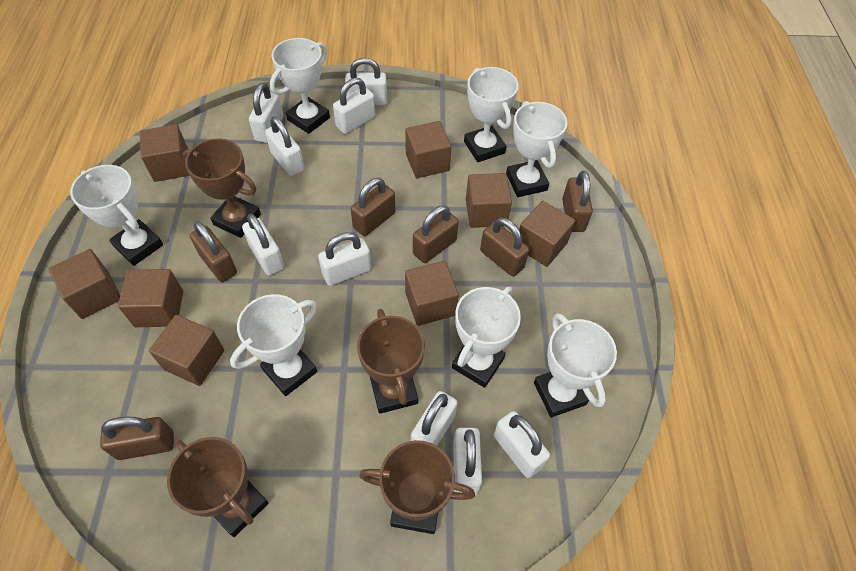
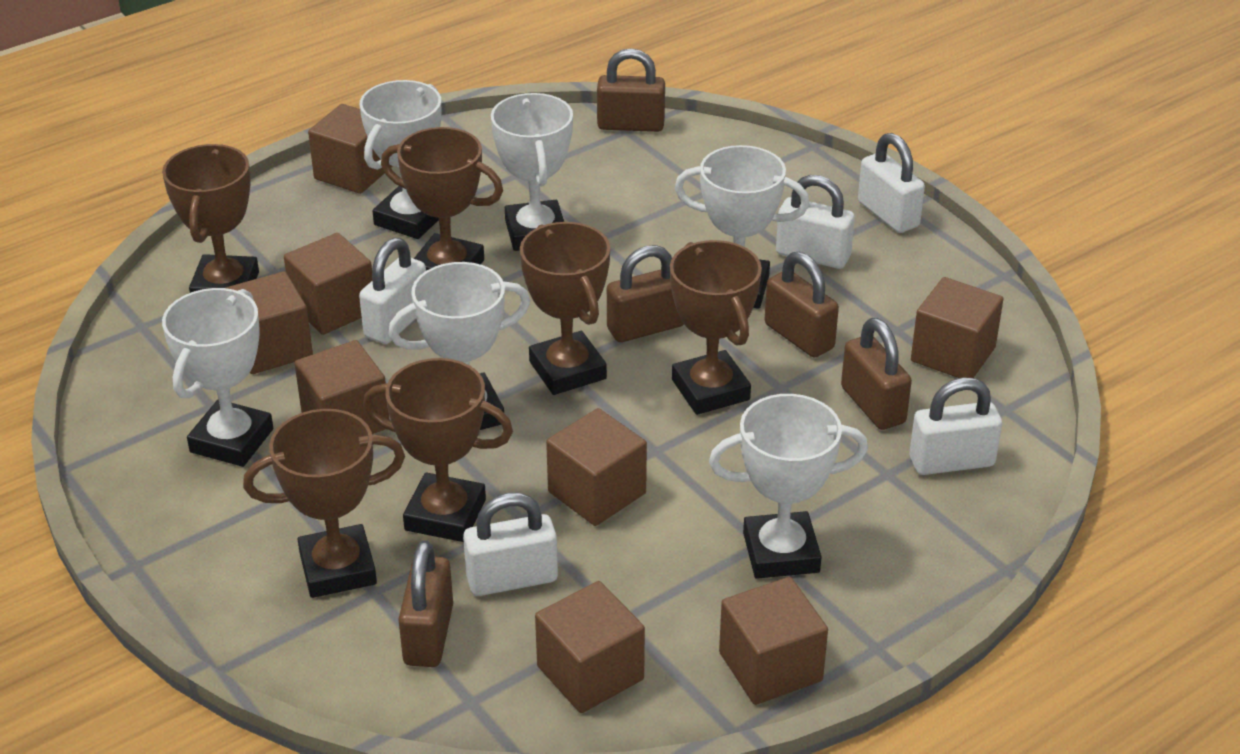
brown padlock: 6 -> 5
brown trophy: 4 -> 6
white padlock: 9 -> 5
white trophy: 7 -> 6

